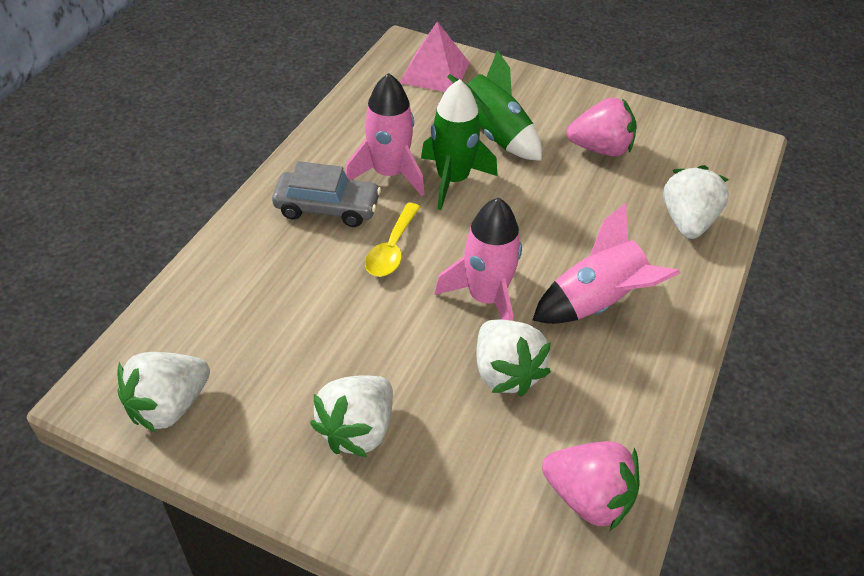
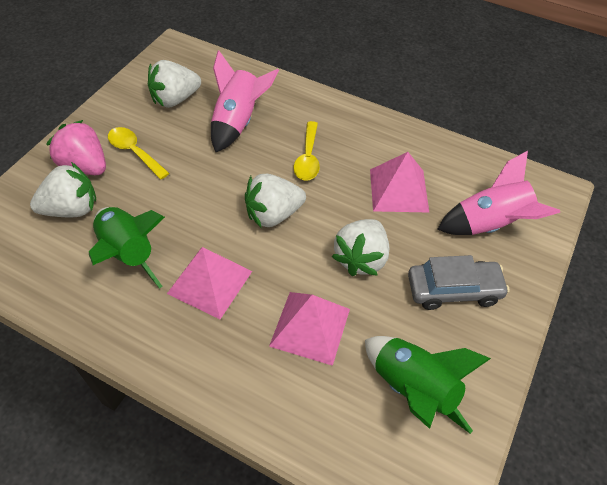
pink pyramid: 1 -> 3
pink rocket: 3 -> 2
pink strawberry: 2 -> 1
yellow spoon: 1 -> 2

